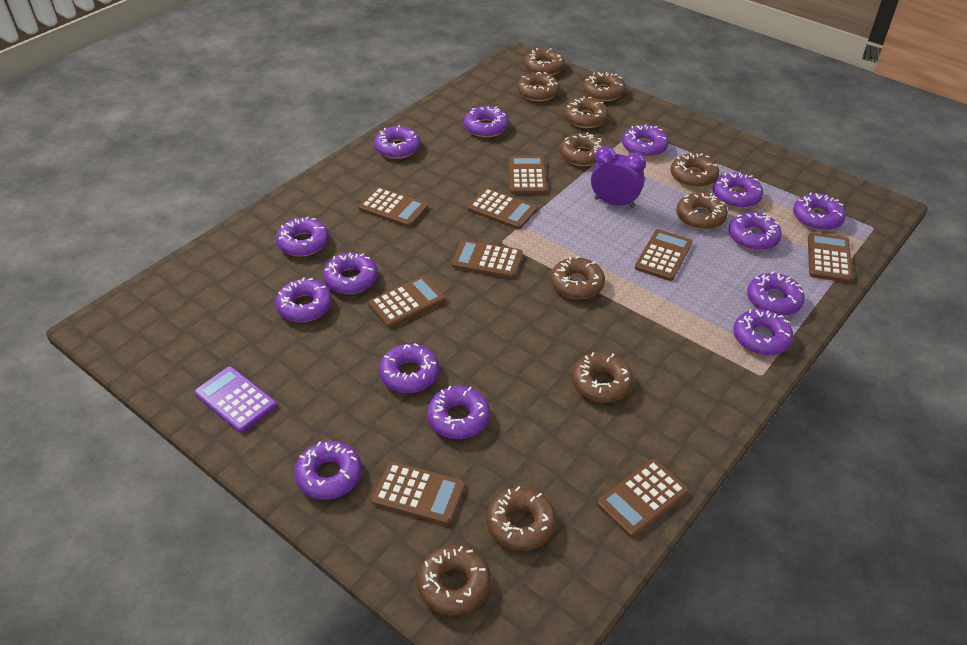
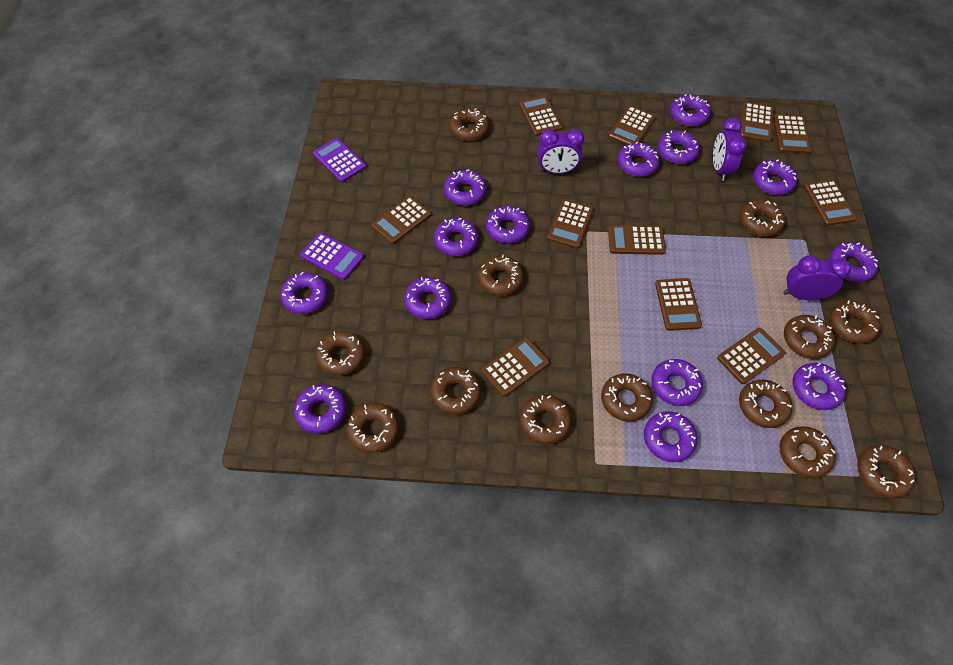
brown calculator: 9 -> 11
brown donut: 11 -> 13
purple calculator: 1 -> 2
purple clock: 1 -> 3

